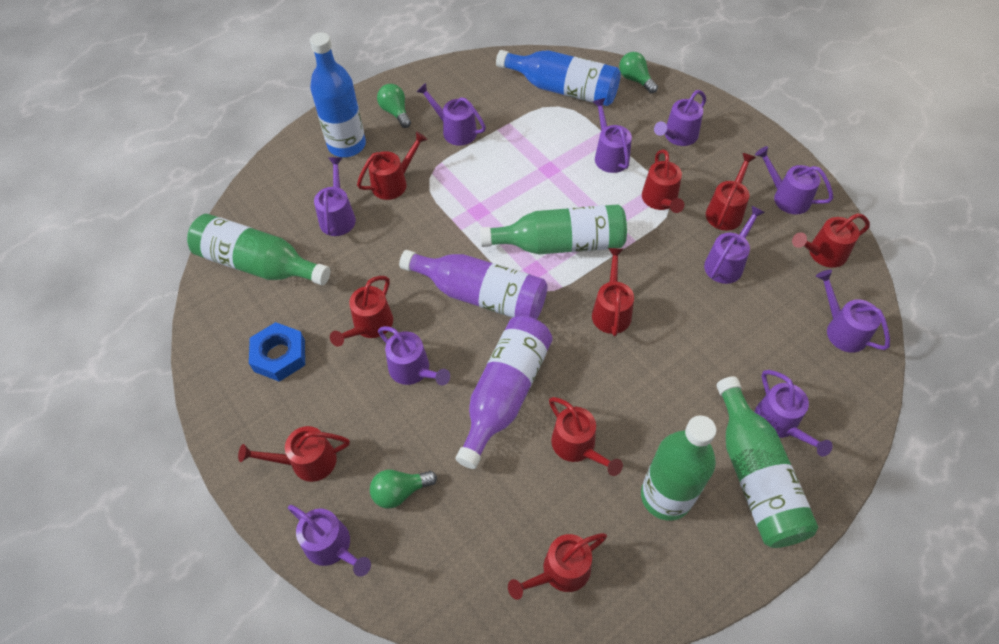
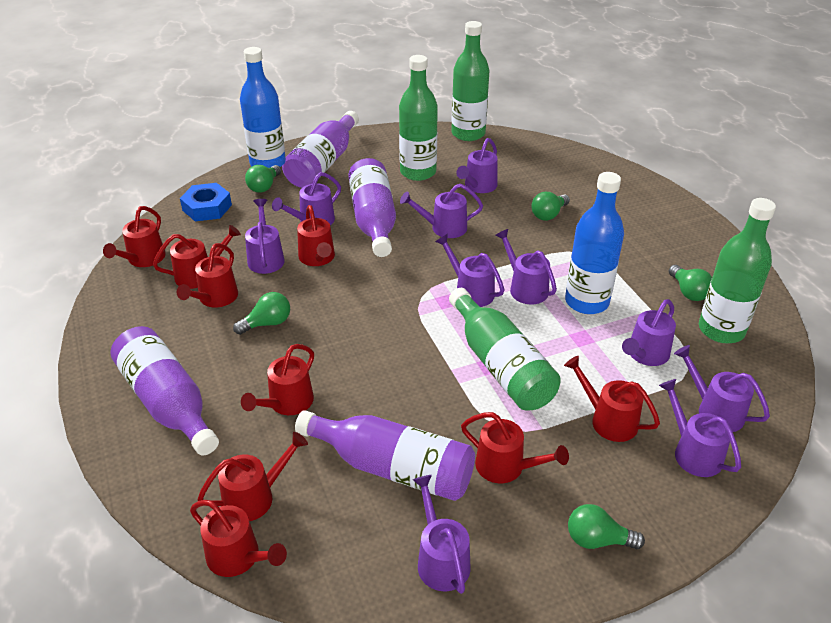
green light bulb: 3 -> 5
purple bottle: 2 -> 4

